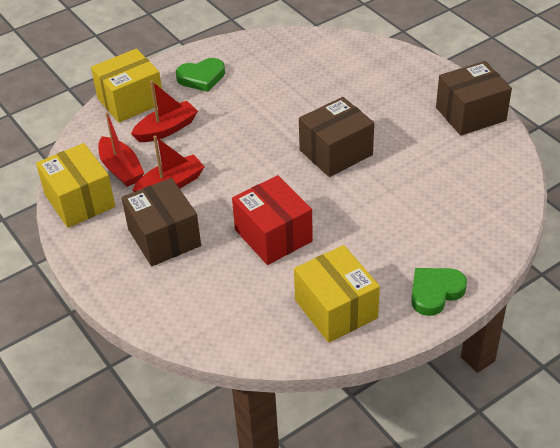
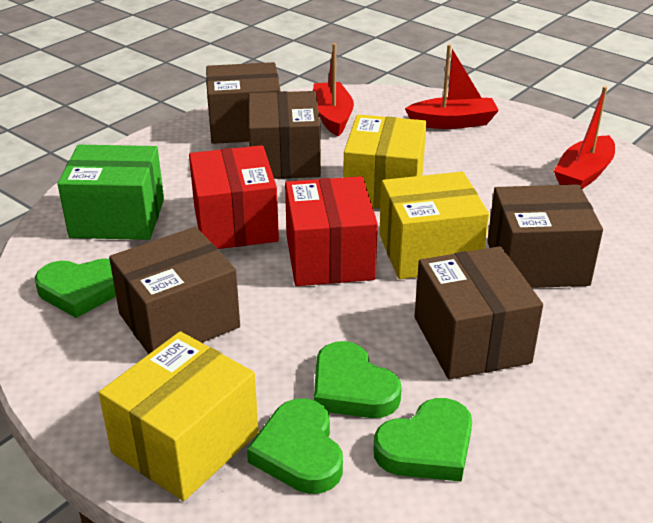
brown box: 3 -> 5
green box: 0 -> 1
green heart: 2 -> 4
red box: 1 -> 2

